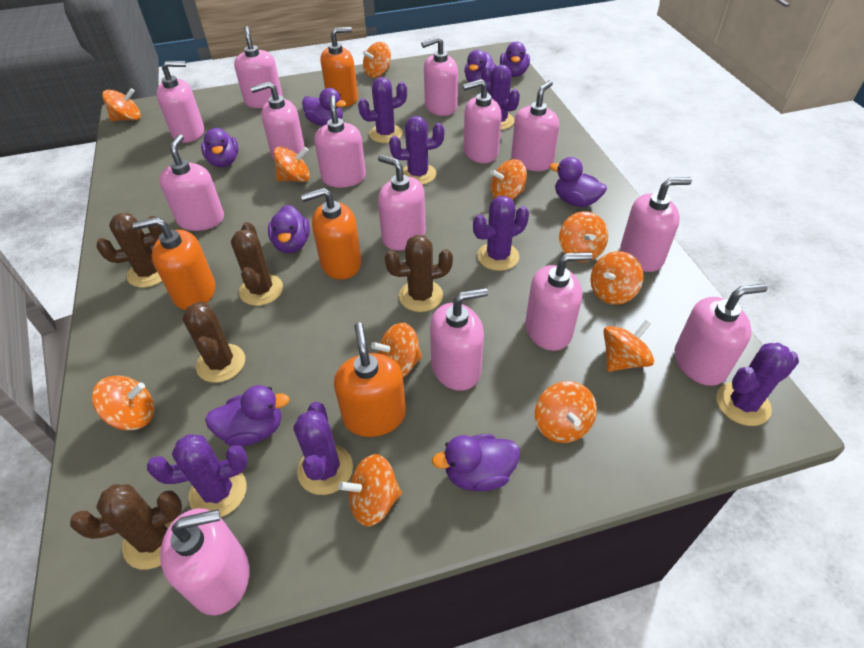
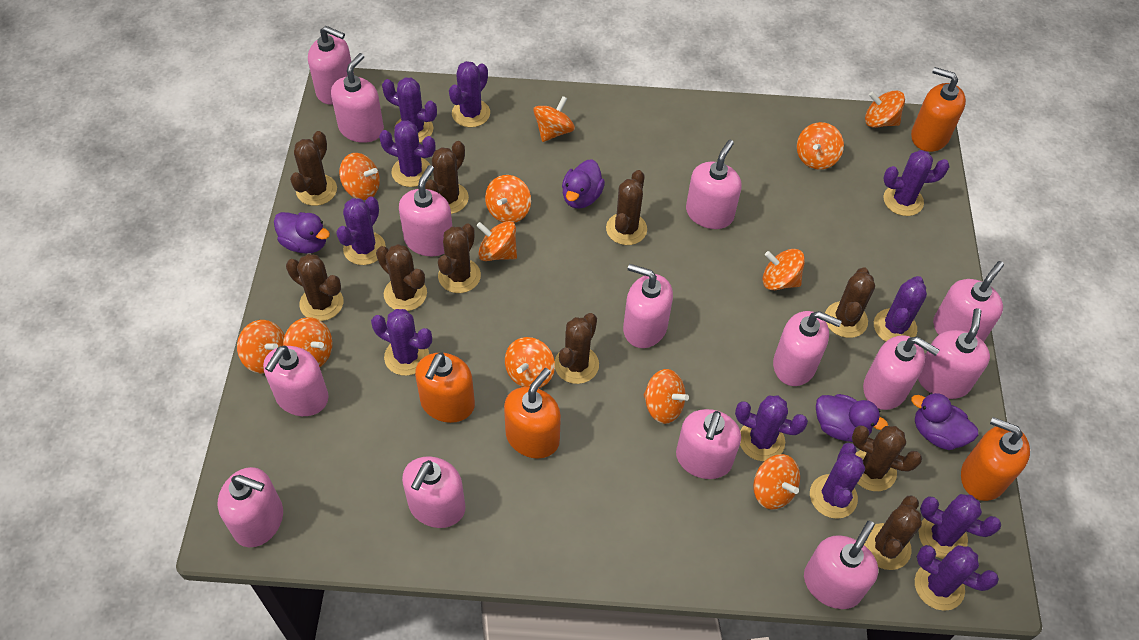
brown cactus: 5 -> 10
orange spinning top: 11 -> 12
purple cactus: 7 -> 11
purple duck: 8 -> 4

